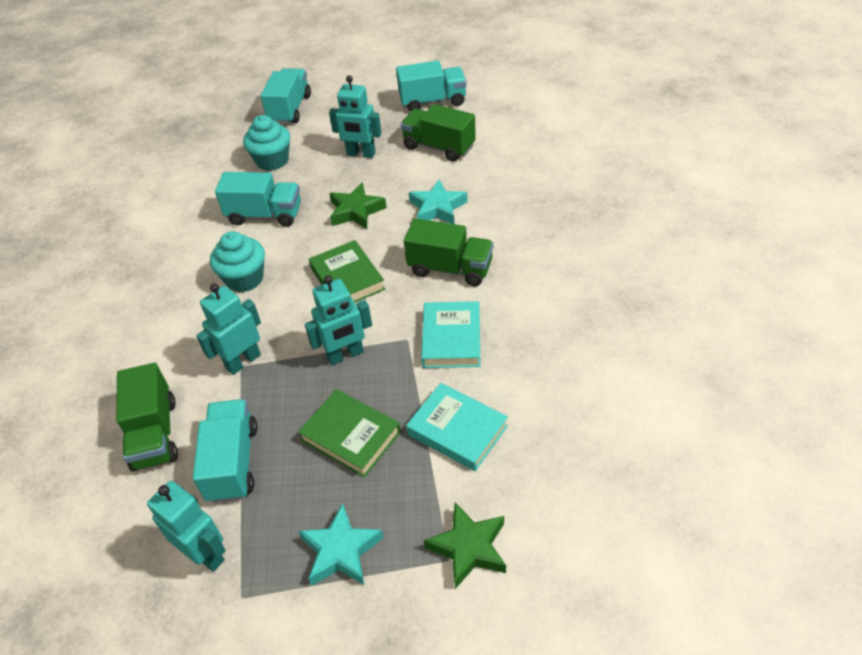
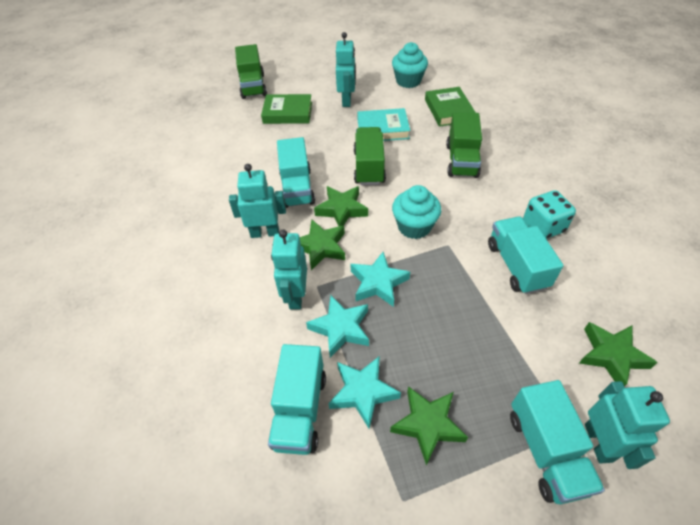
green star: 2 -> 4
turquoise book: 2 -> 1
turquoise dice: 0 -> 1
turquoise star: 2 -> 3

